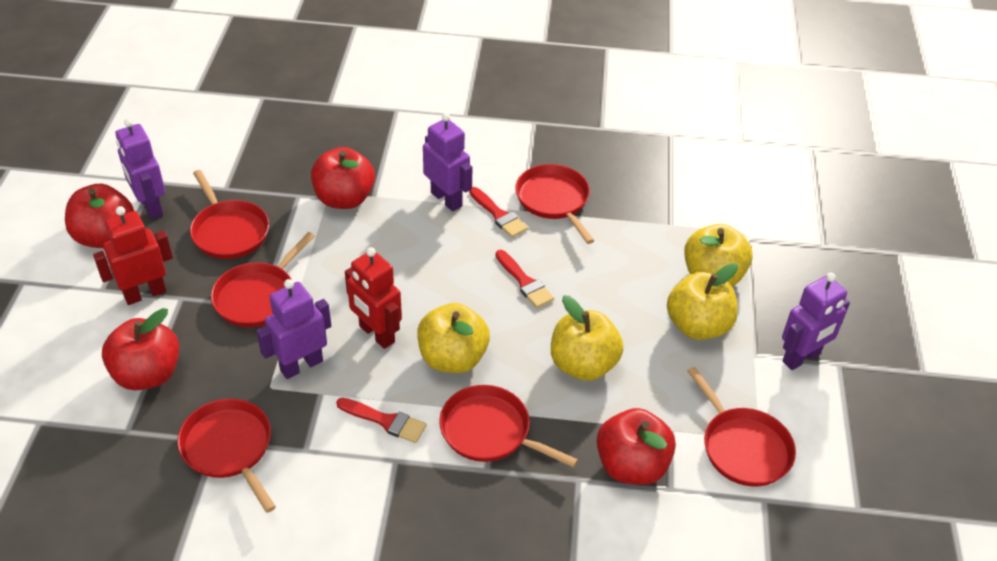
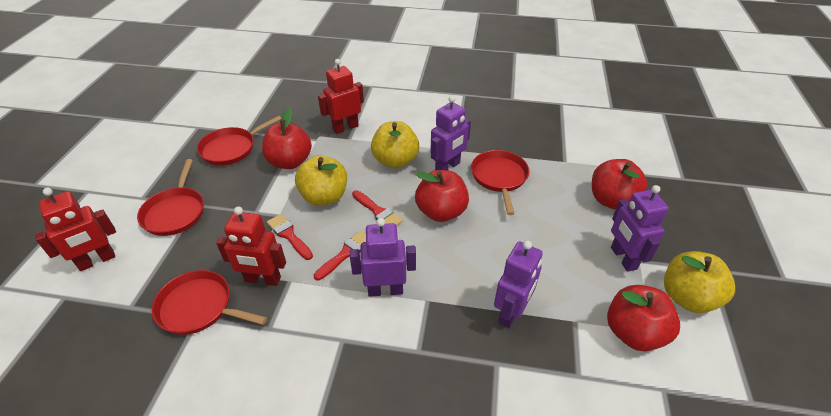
red pan: 6 -> 4
red robot: 2 -> 3
yellow apple: 4 -> 3

